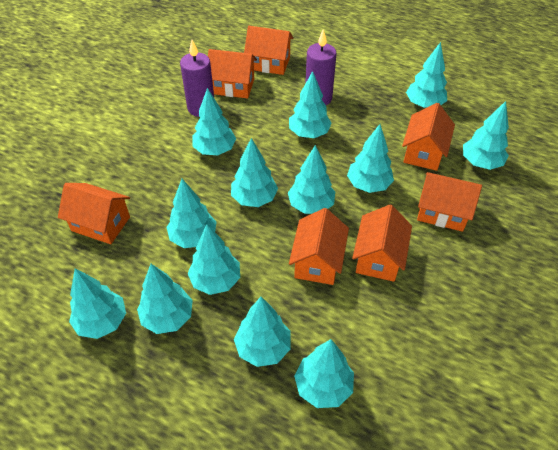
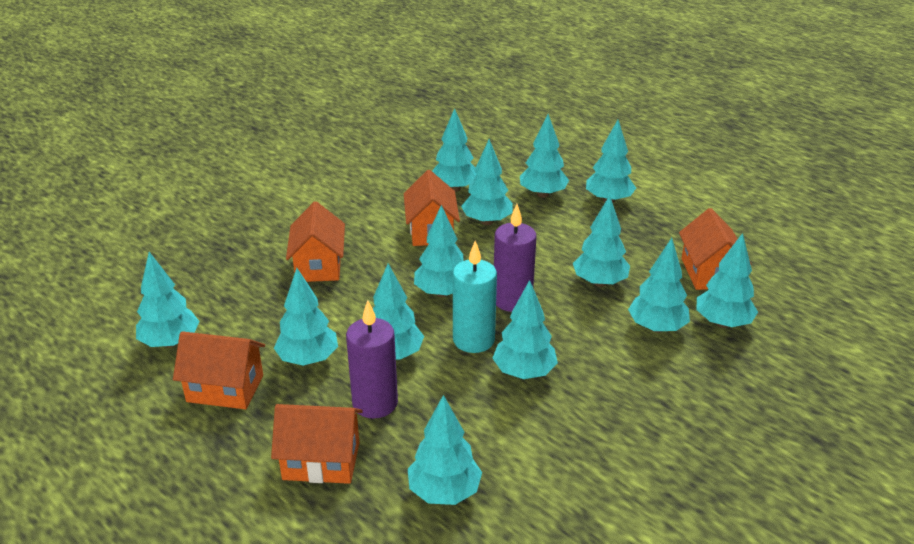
orange house: 7 -> 5
turquoise candle: 0 -> 1

